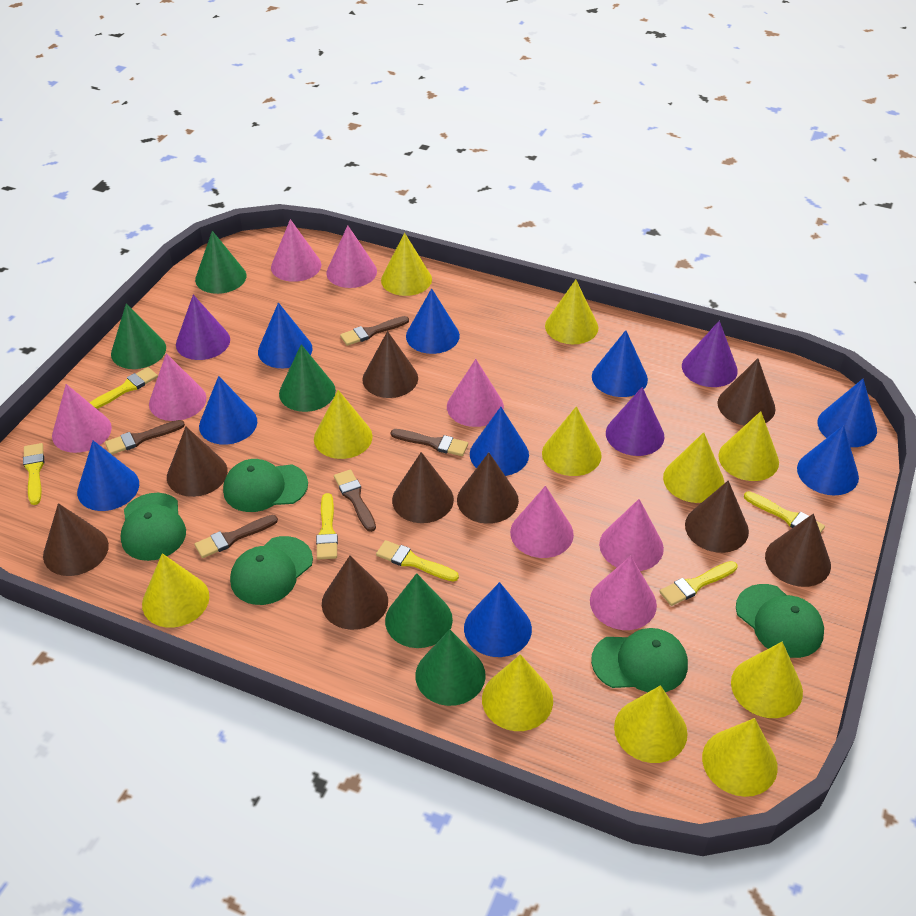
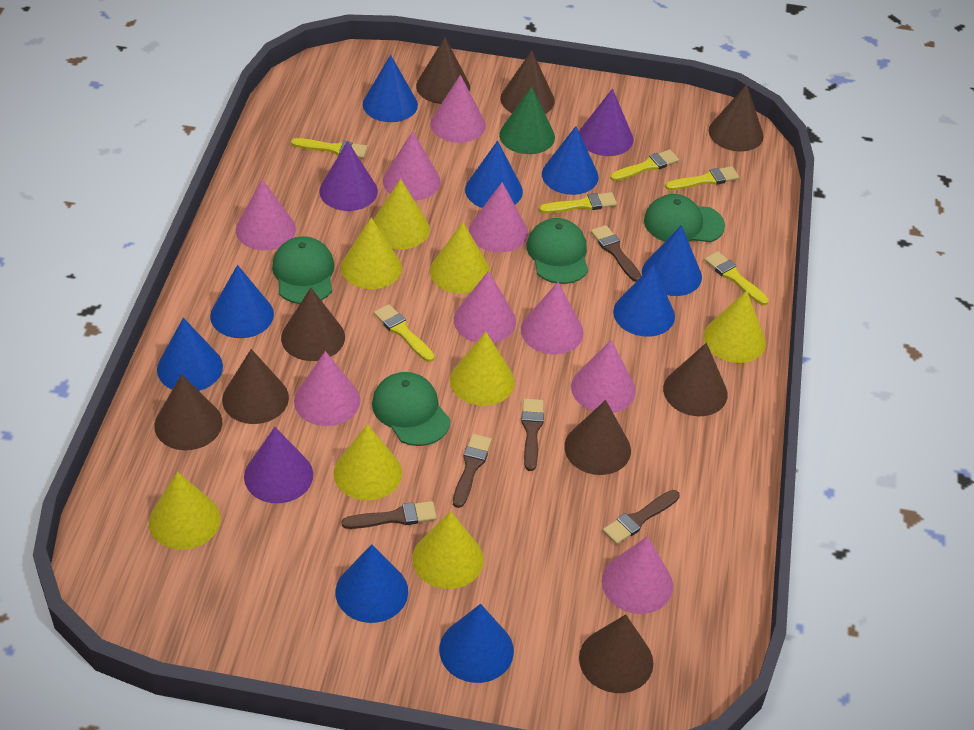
green cap: 5 -> 4
green cone: 5 -> 1
pink cone: 8 -> 9
yellow cone: 11 -> 8

